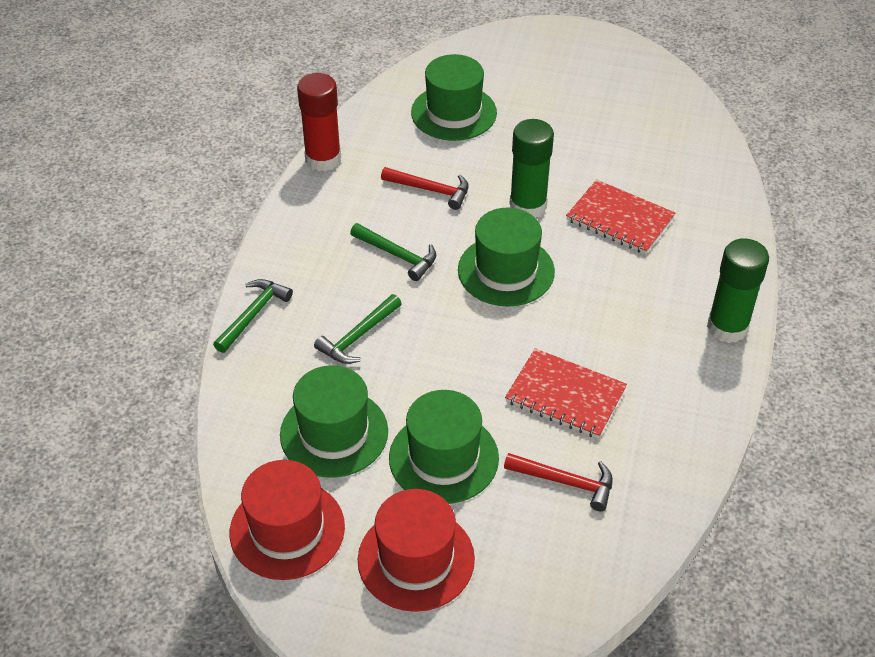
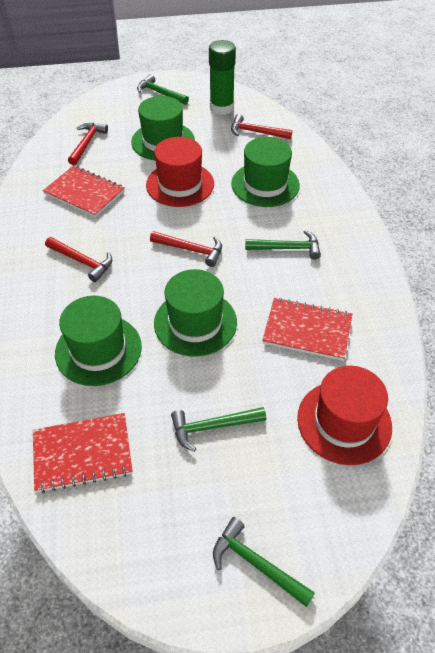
green glue stick: 2 -> 1
green hammer: 3 -> 4
red glue stick: 1 -> 0
red hammer: 2 -> 4
red notebook: 2 -> 3

